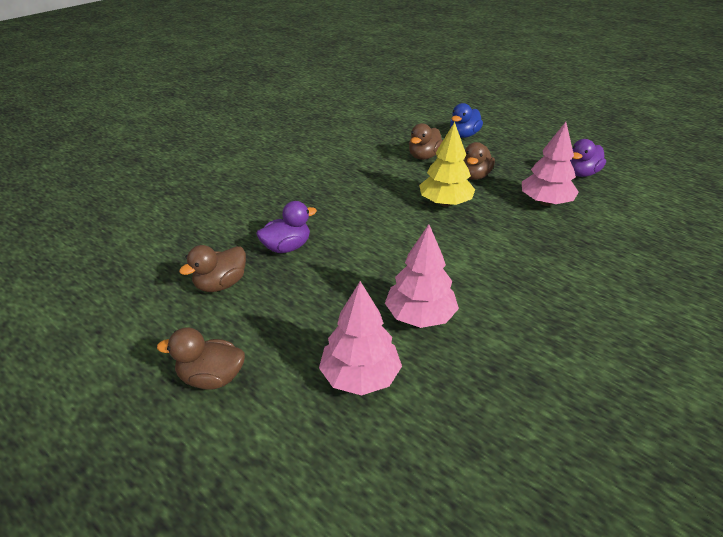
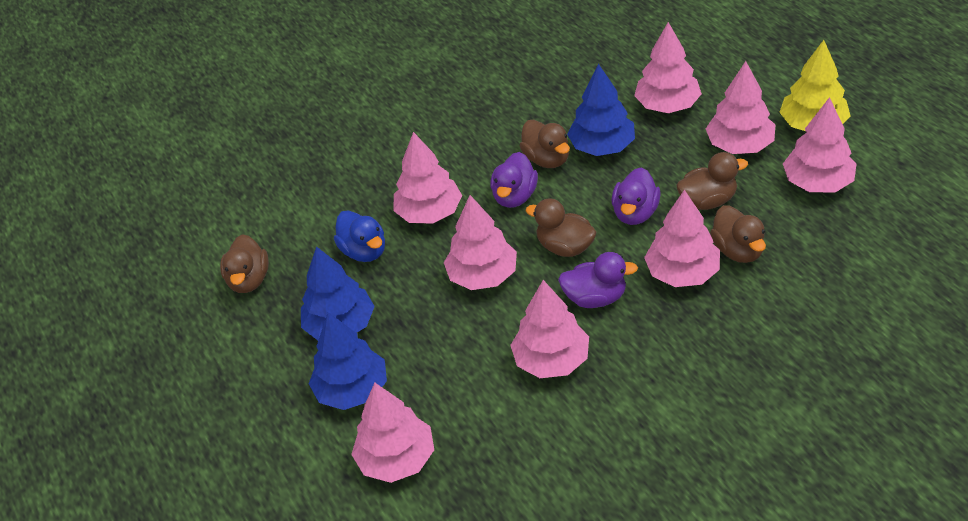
blue tree: 0 -> 3
brown duck: 4 -> 5
pink tree: 3 -> 8
purple duck: 2 -> 3

